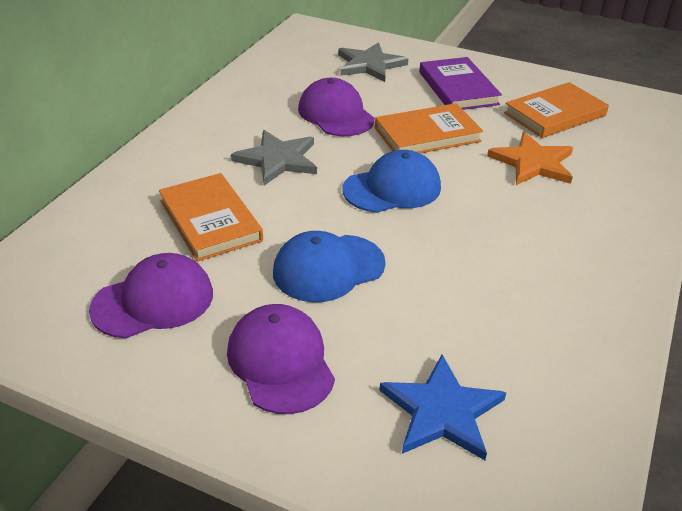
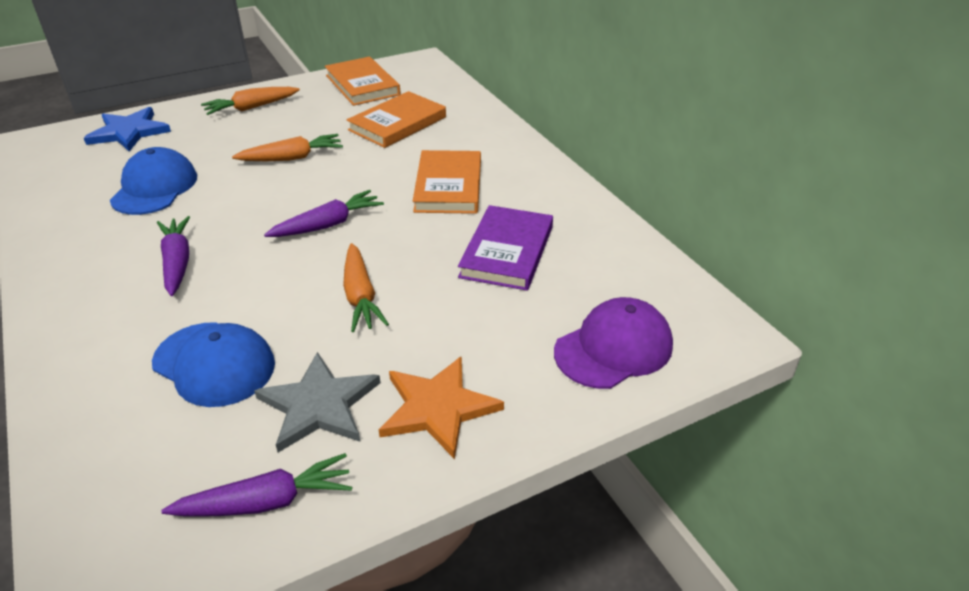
grey star: 2 -> 1
orange carrot: 0 -> 3
purple cap: 3 -> 1
purple carrot: 0 -> 3

